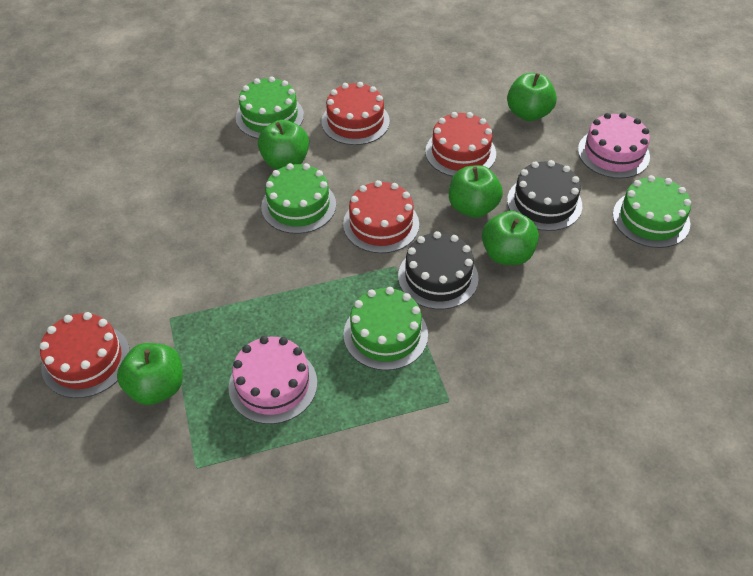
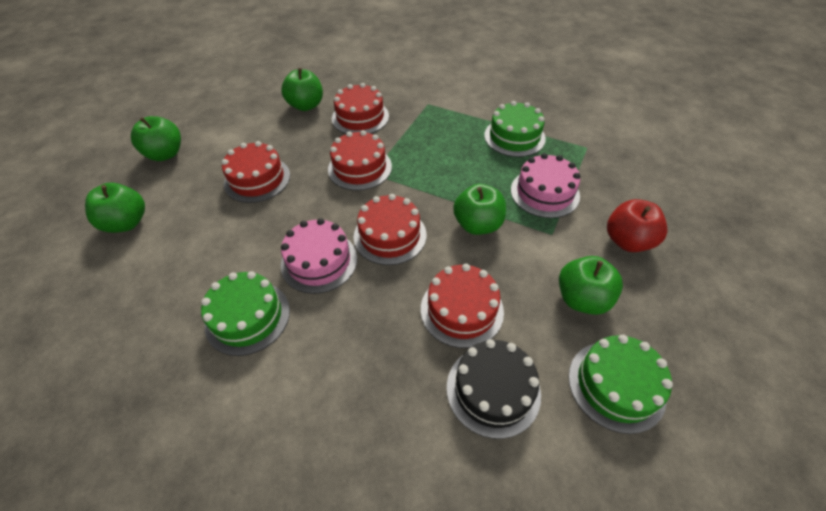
black cake: 2 -> 1
green cake: 4 -> 3
red apple: 0 -> 1
red cake: 4 -> 5

